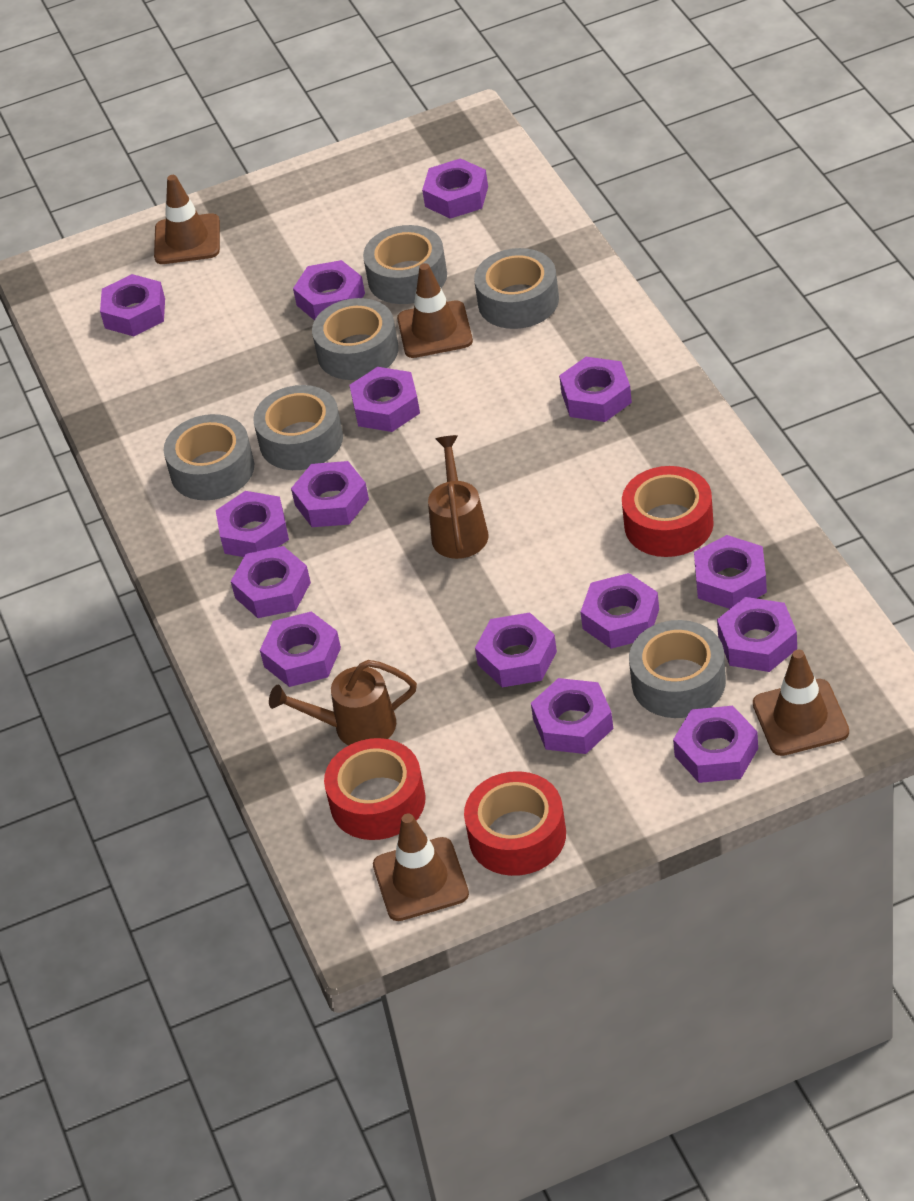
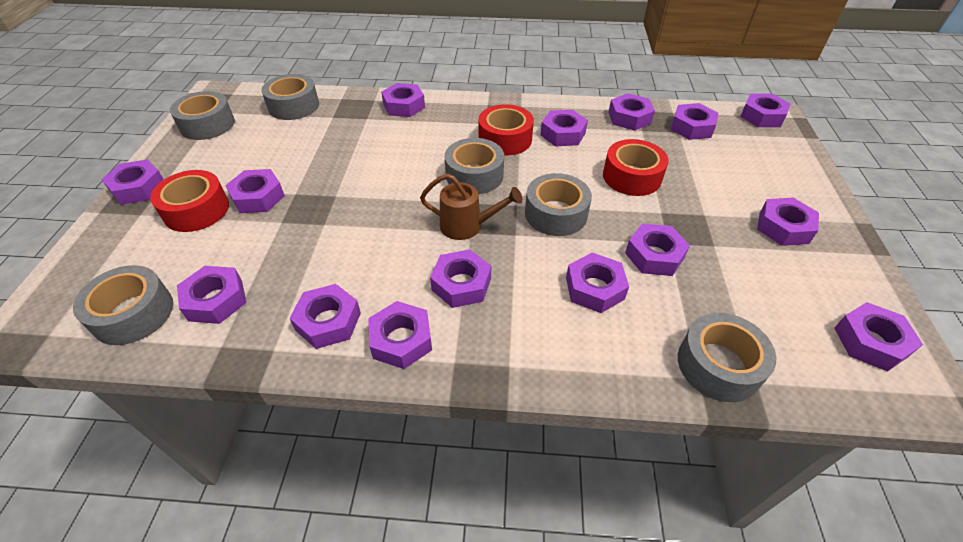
brown traffic cone: 4 -> 0
brown watering can: 2 -> 1

